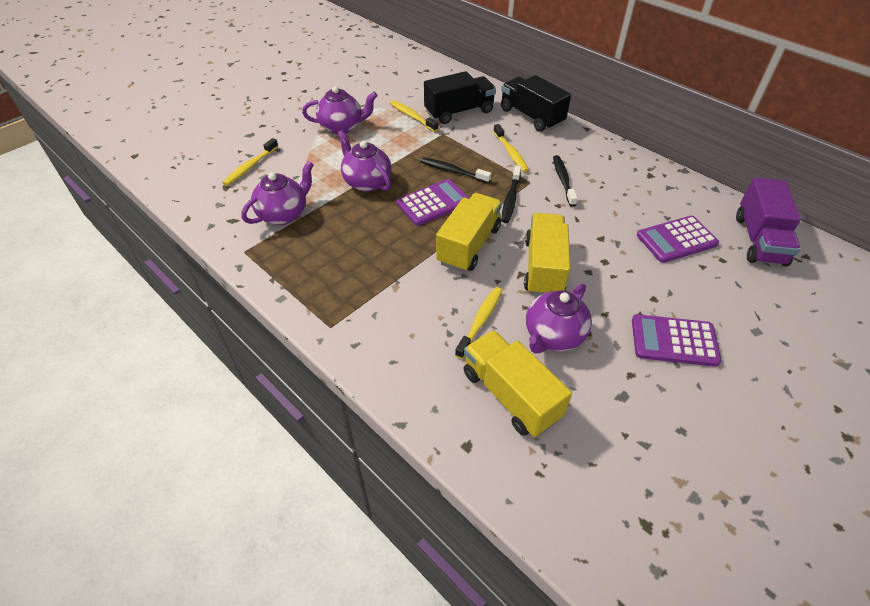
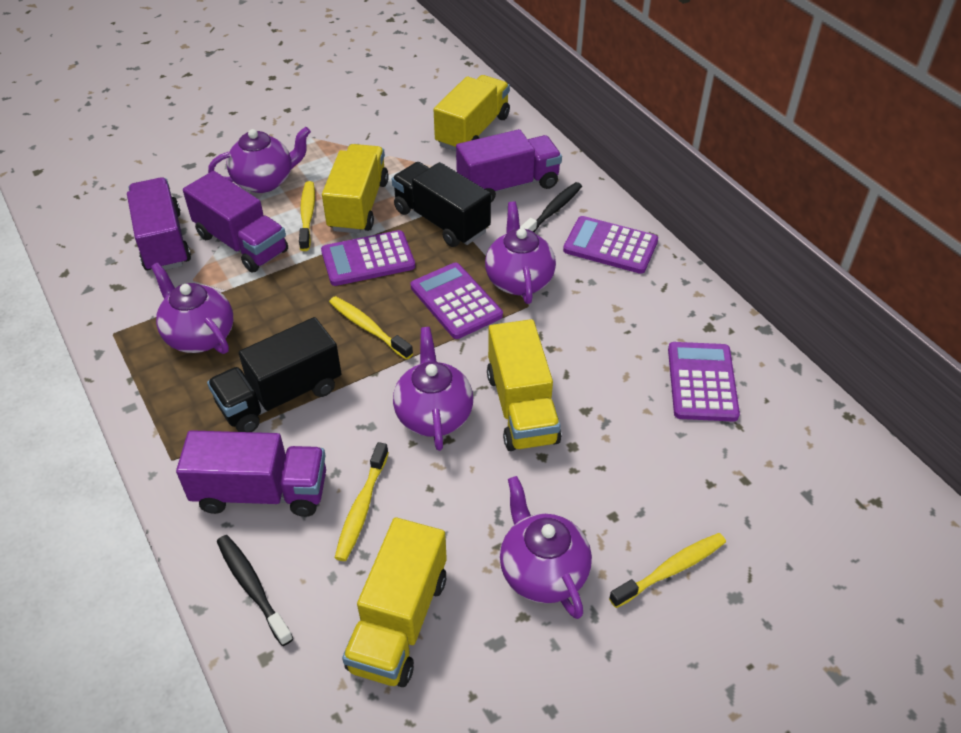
black toothbrush: 3 -> 2
purple calculator: 3 -> 4
purple teapot: 4 -> 5
purple truck: 1 -> 4
yellow truck: 3 -> 4

